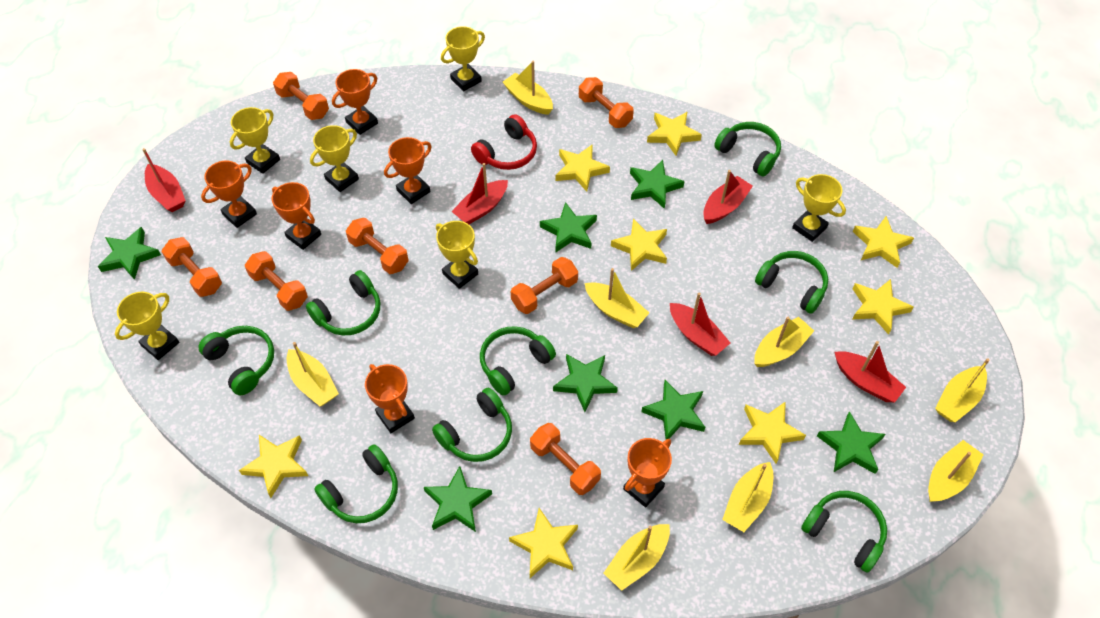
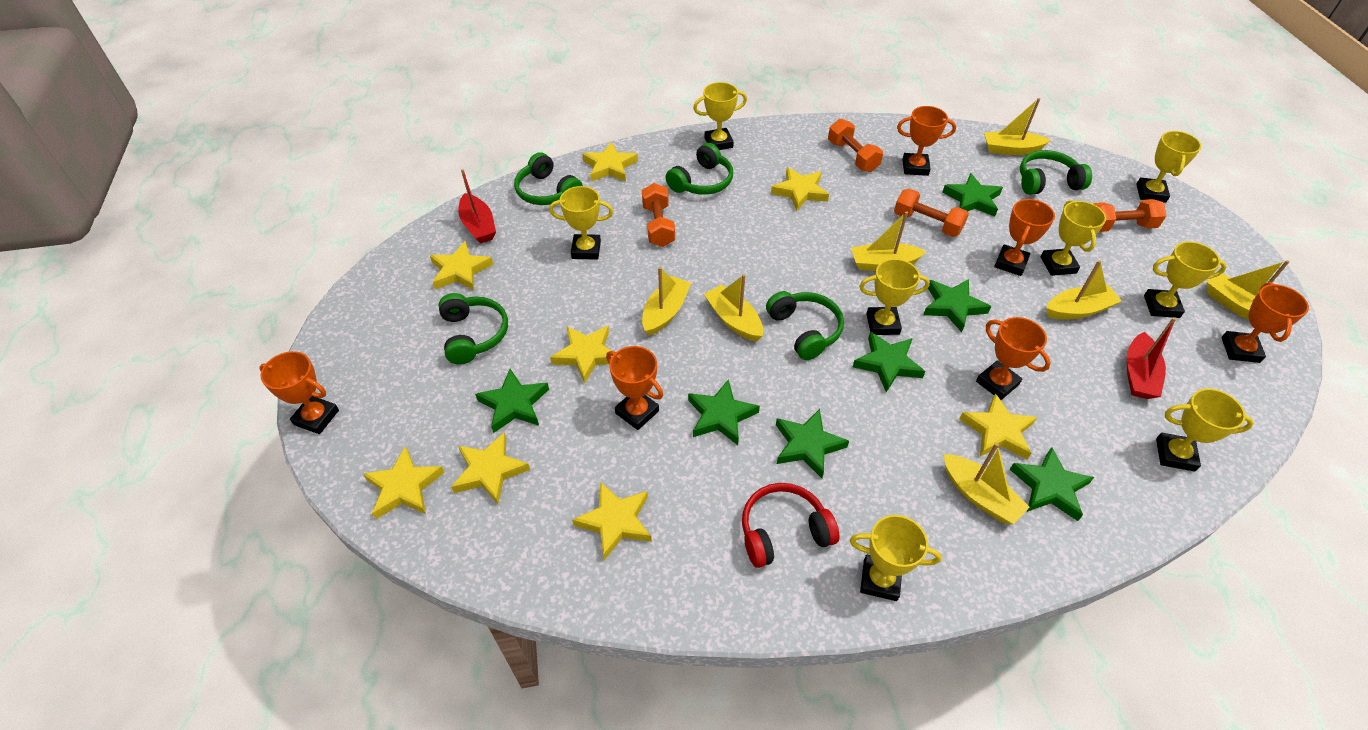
green headphones: 8 -> 5
orange dumbbell: 7 -> 4
red boat: 5 -> 2
yellow boat: 8 -> 7
yellow trophy: 6 -> 8

